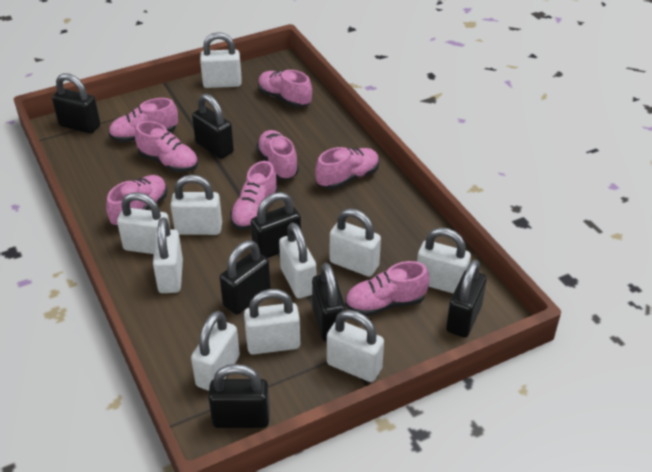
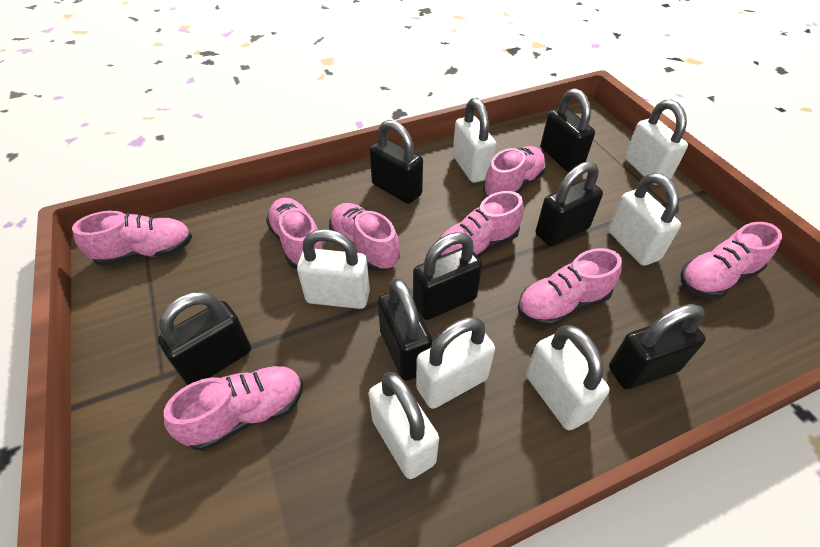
white padlock: 10 -> 7

